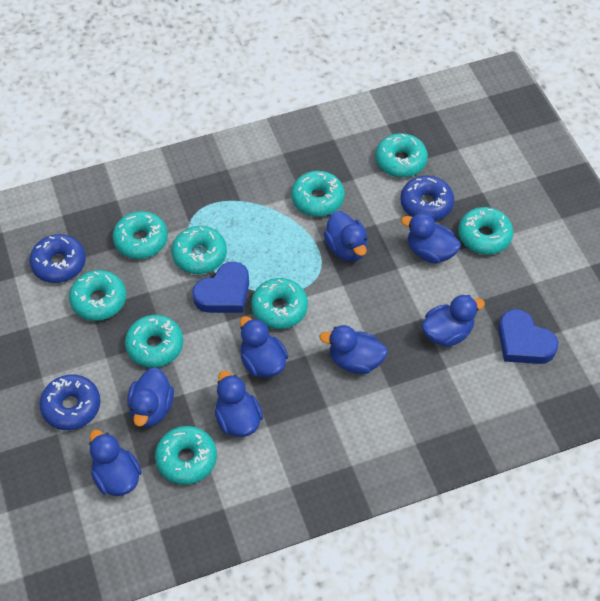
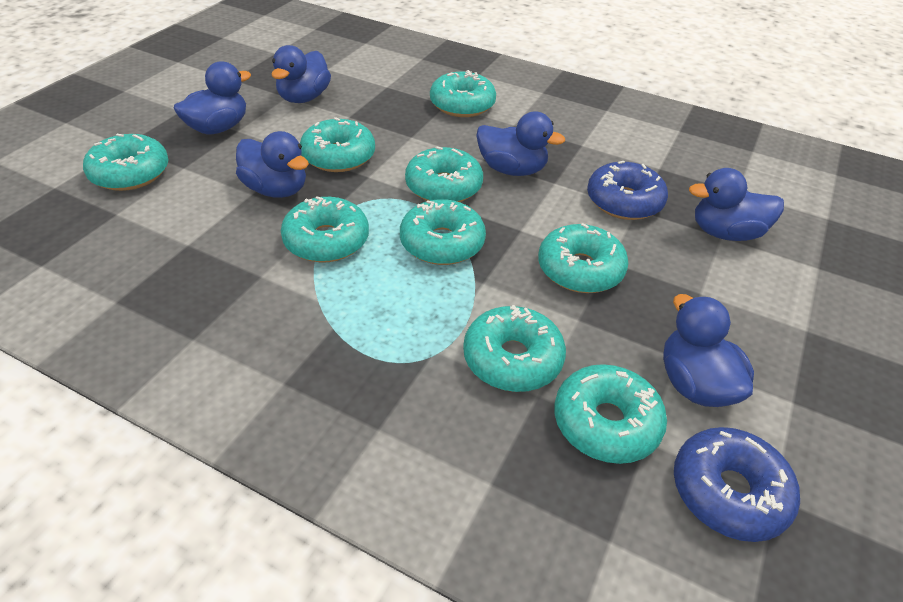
blue donut: 3 -> 2
blue duck: 8 -> 6
blue heart: 2 -> 0

